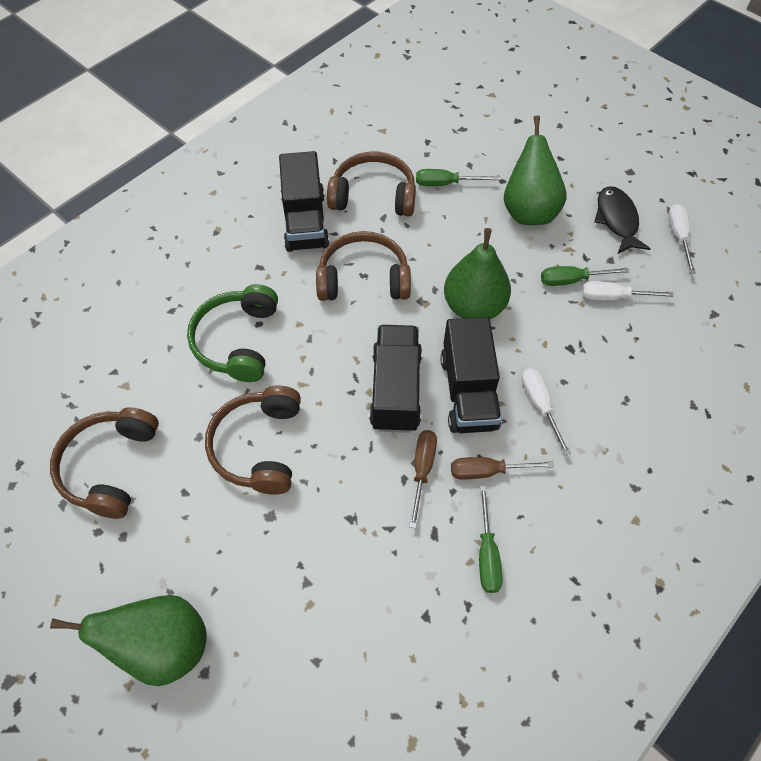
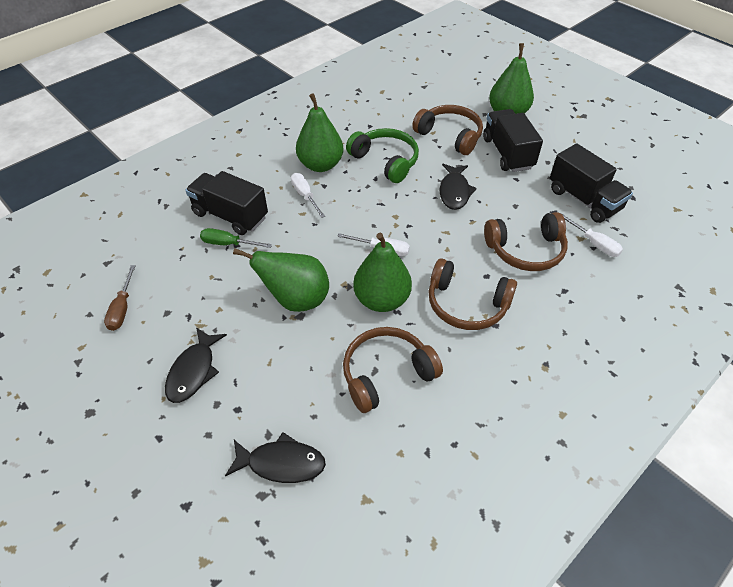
black fish: 1 -> 3
brown screwdriver: 2 -> 1
green pear: 3 -> 4
green screwdriver: 3 -> 1

